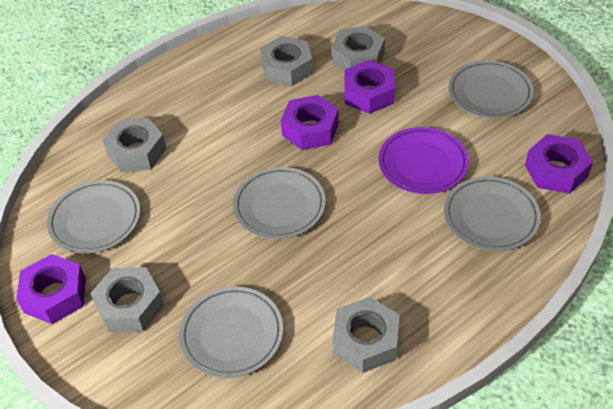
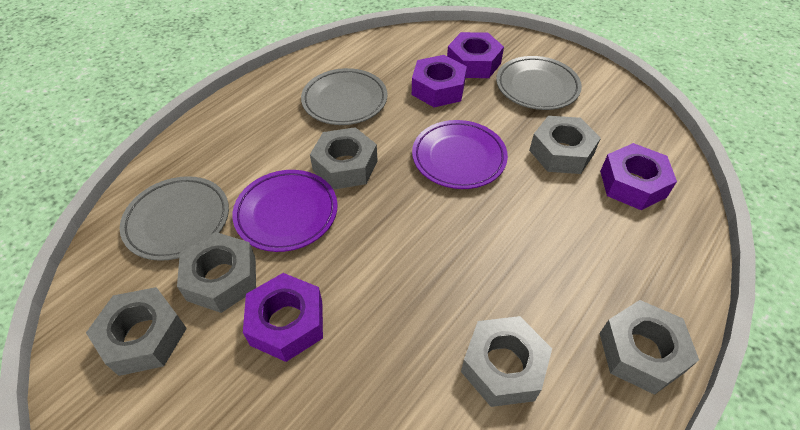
grey nut: 5 -> 6
grey plate: 5 -> 3
purple plate: 1 -> 2

